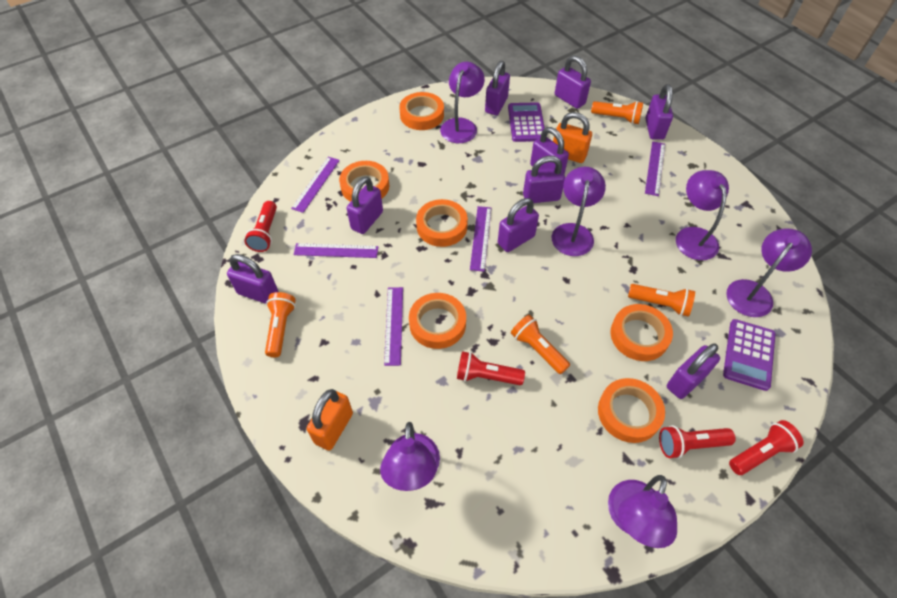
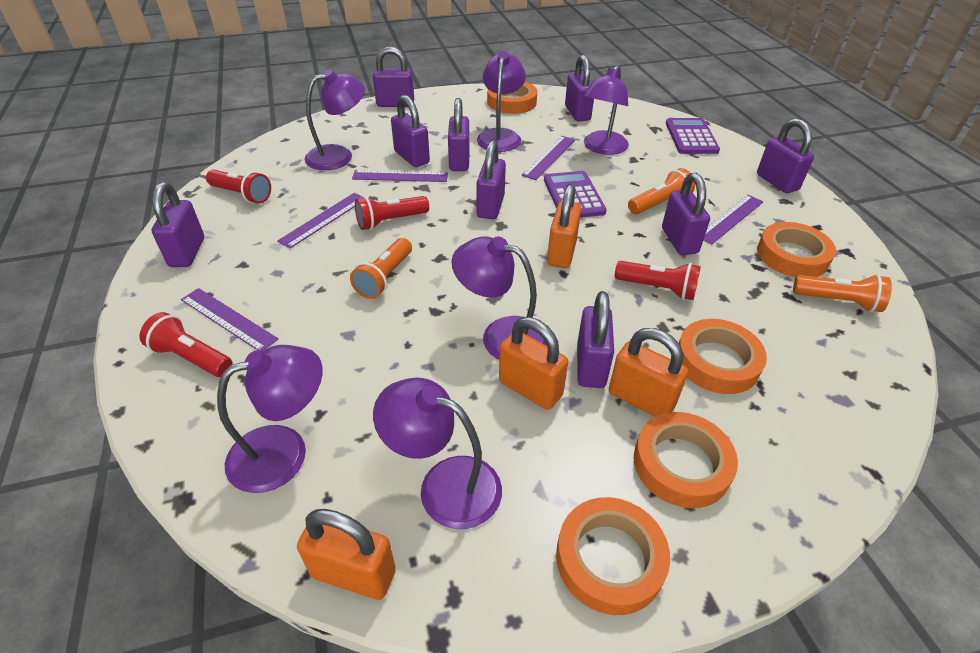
orange flashlight: 4 -> 3
orange padlock: 2 -> 4
orange tape: 6 -> 5

